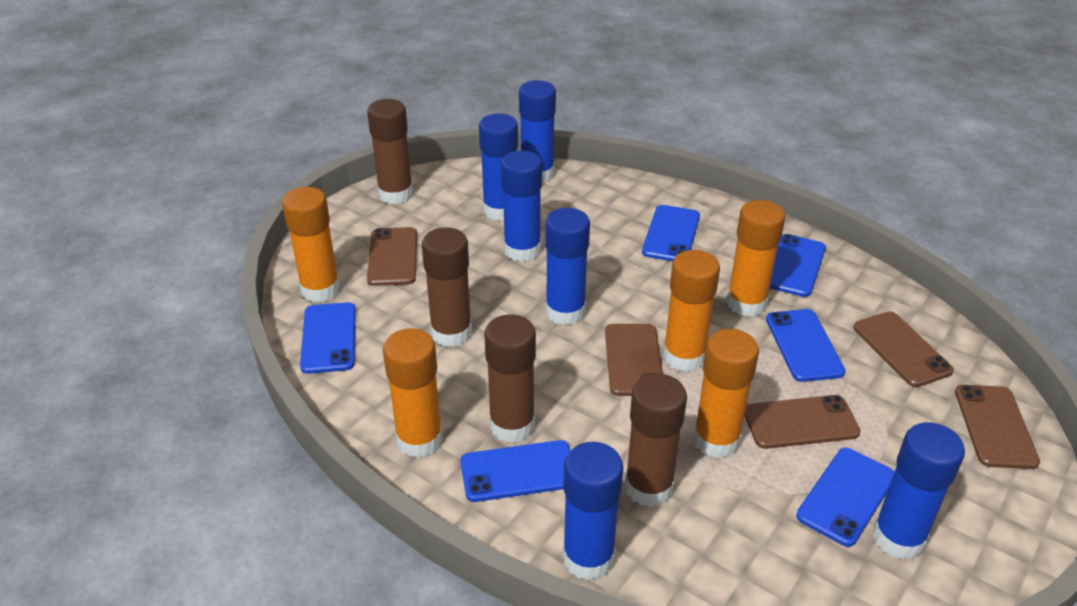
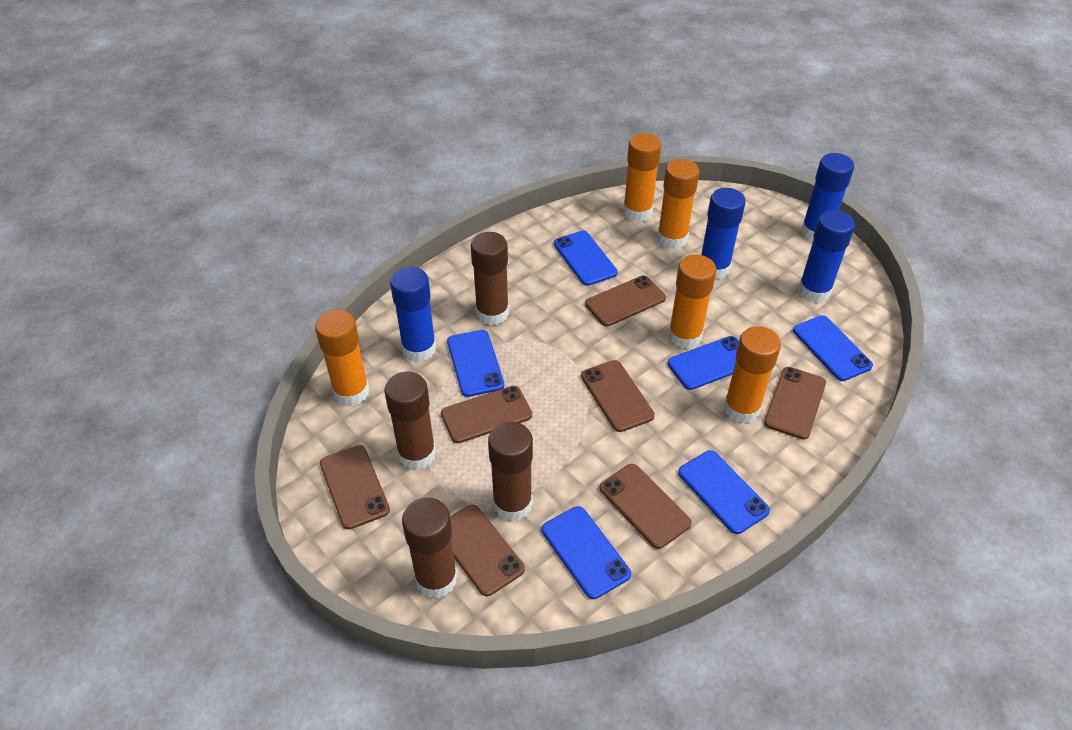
blue glue stick: 6 -> 4
brown phone: 5 -> 7

